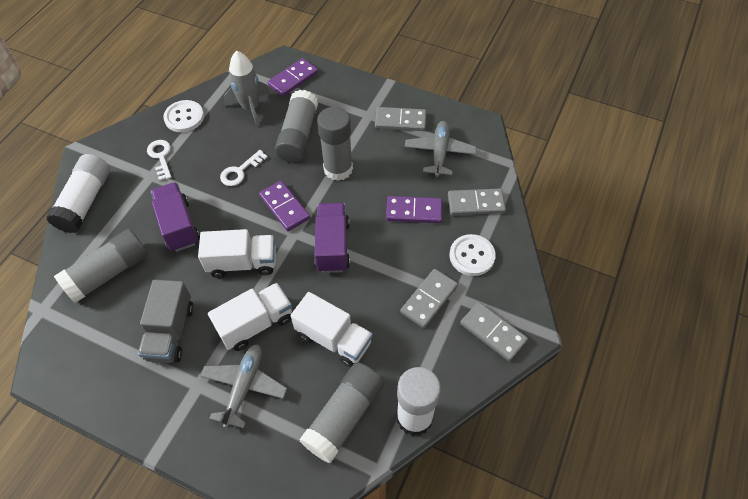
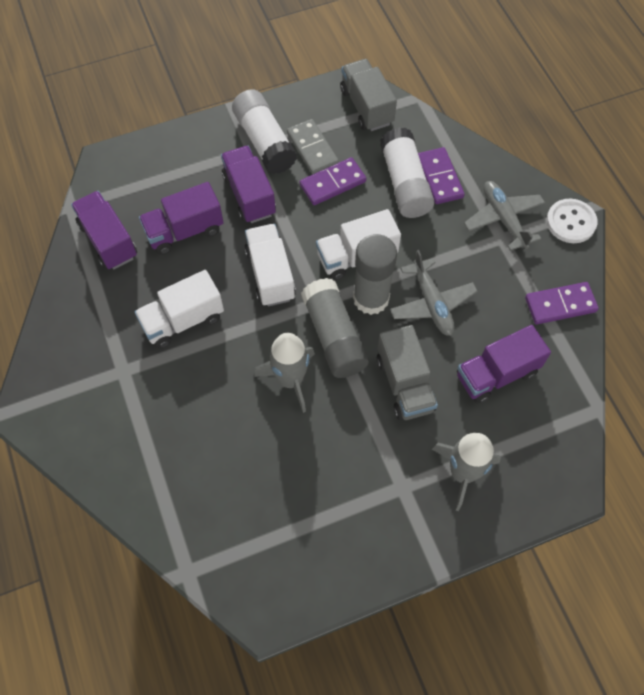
grey domino: 4 -> 1
grey glue stick: 4 -> 2
grey rocket: 1 -> 2
grey truck: 1 -> 2
purple truck: 2 -> 4
white button: 2 -> 1
white key: 2 -> 0

